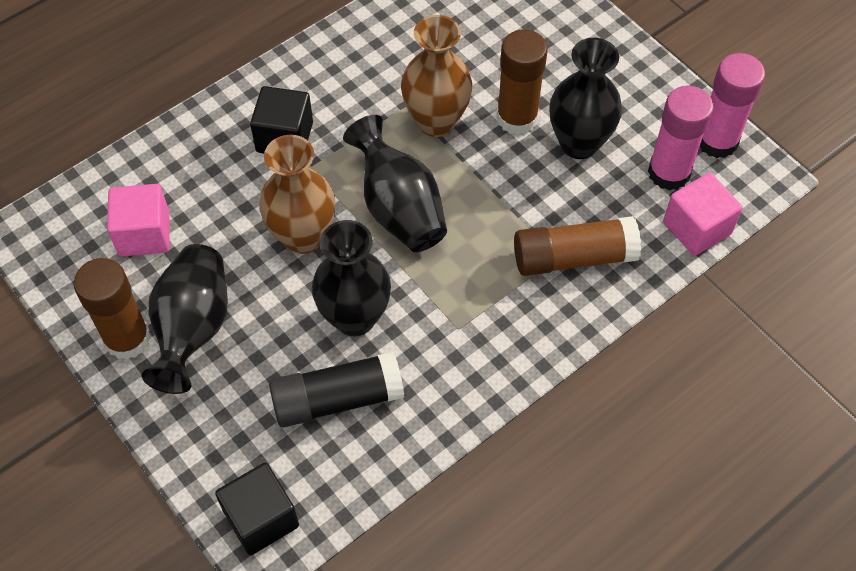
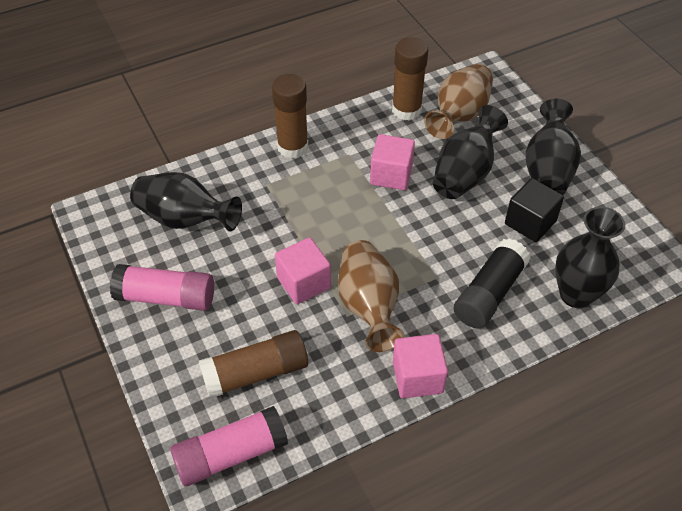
black cube: 2 -> 1
pink cube: 2 -> 3

